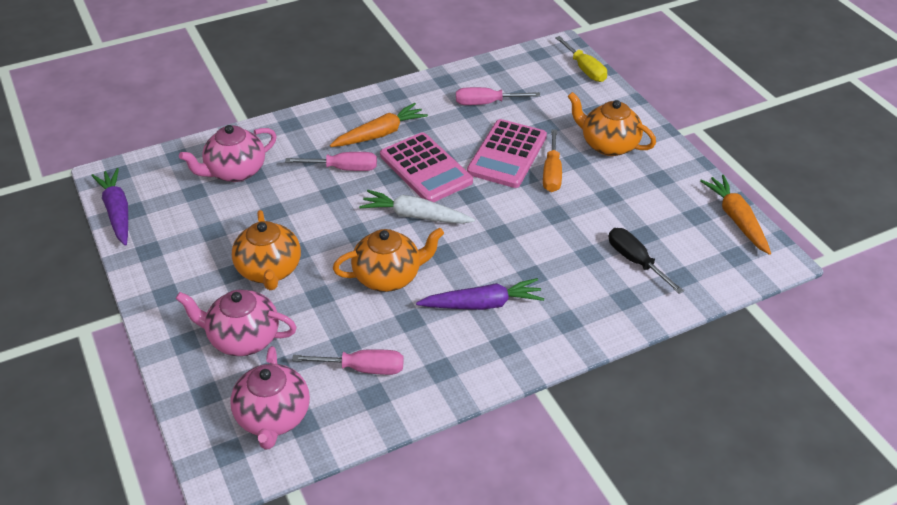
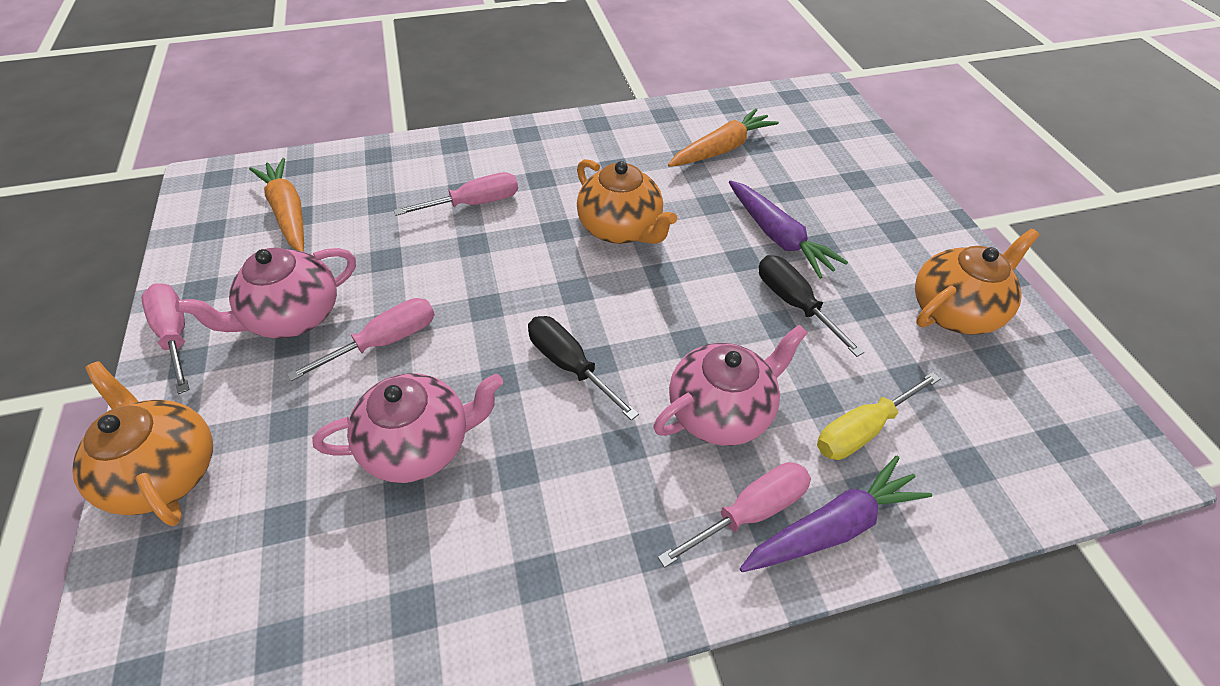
black screwdriver: 1 -> 2
orange screwdriver: 1 -> 0
pink calculator: 2 -> 0
pink screwdriver: 3 -> 4
white carrot: 1 -> 0

